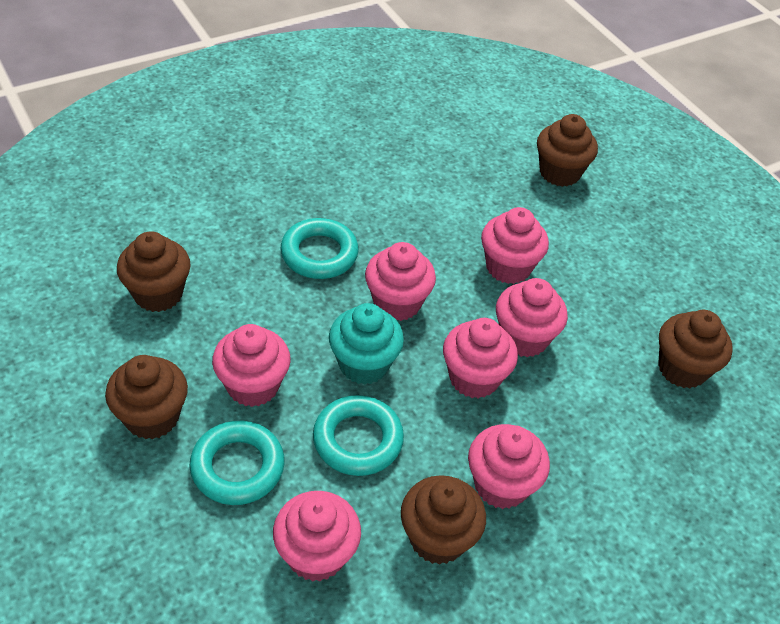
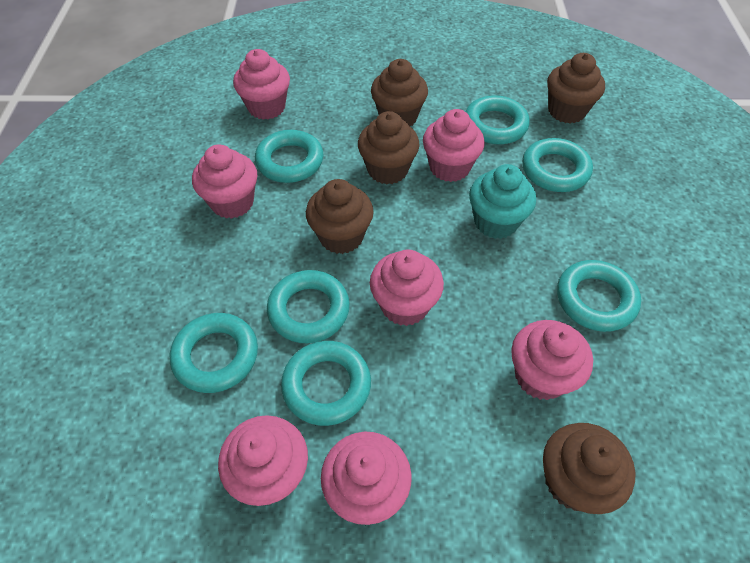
turquoise ring: 3 -> 7

